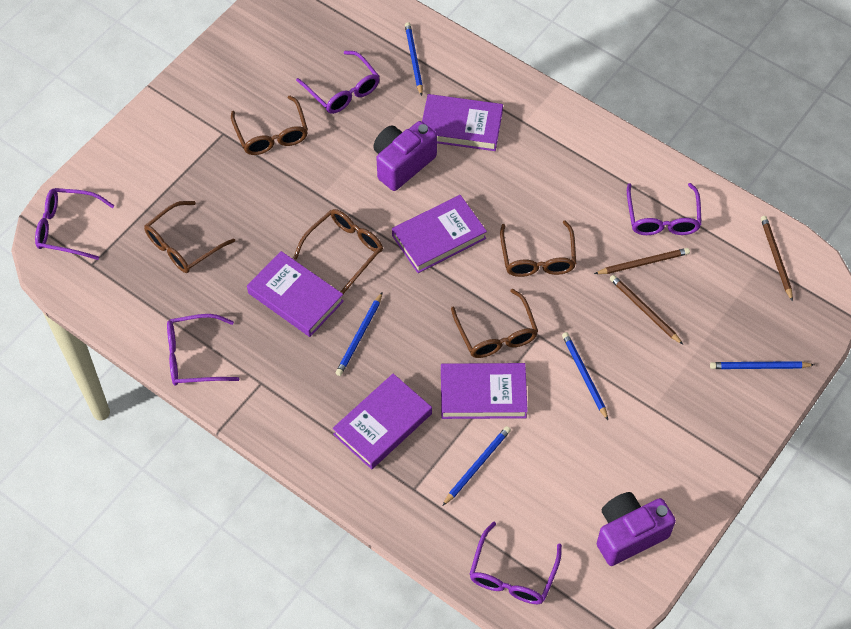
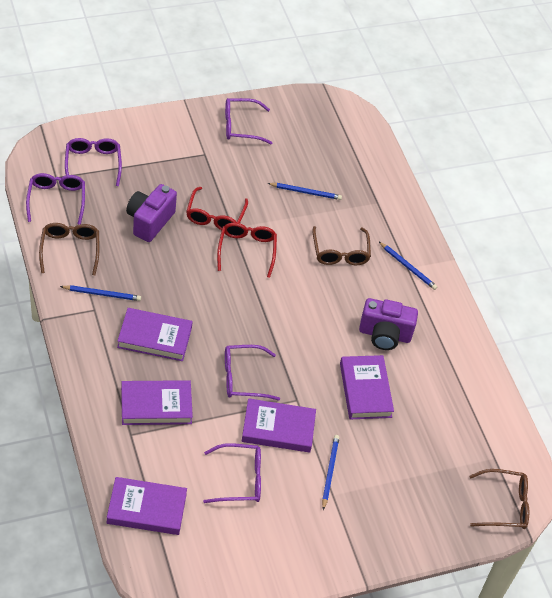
blue pencil: 5 -> 4
brown glasses: 5 -> 3
brown pencil: 3 -> 0
red glasses: 0 -> 2

